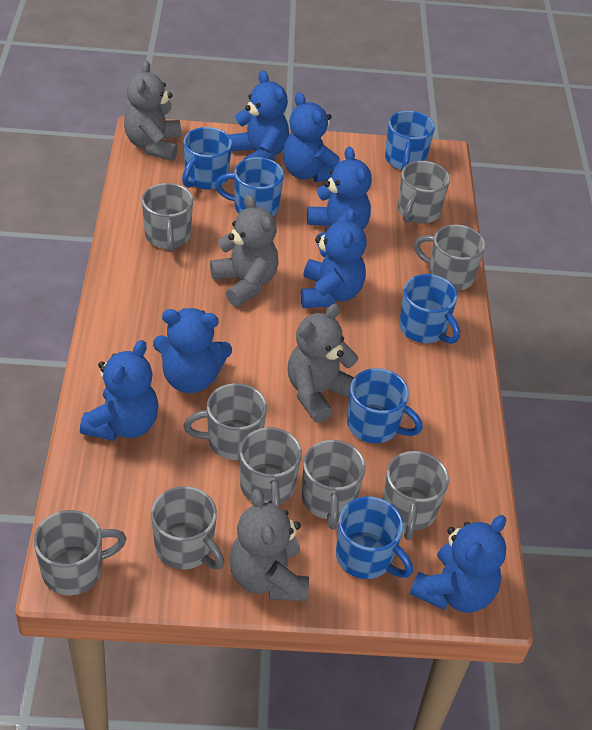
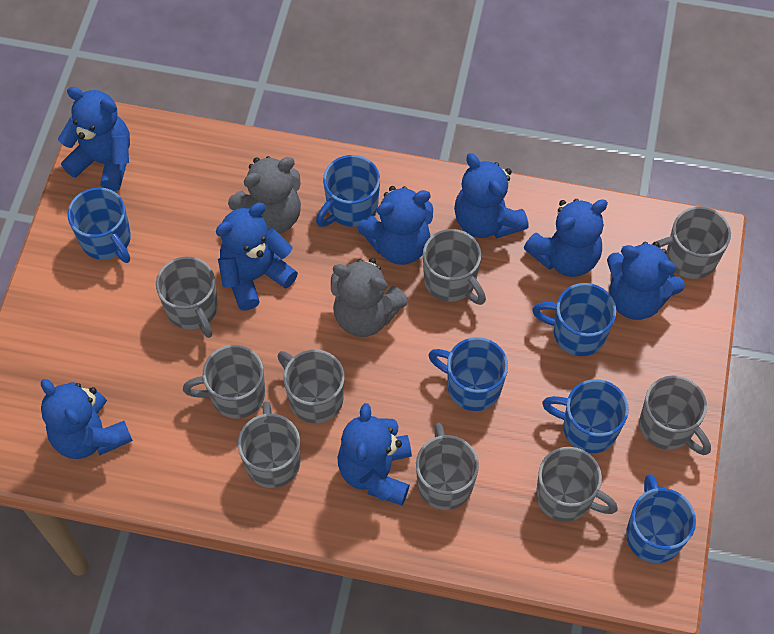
blue teddy bear: 7 -> 8
grey teddy bear: 4 -> 2

